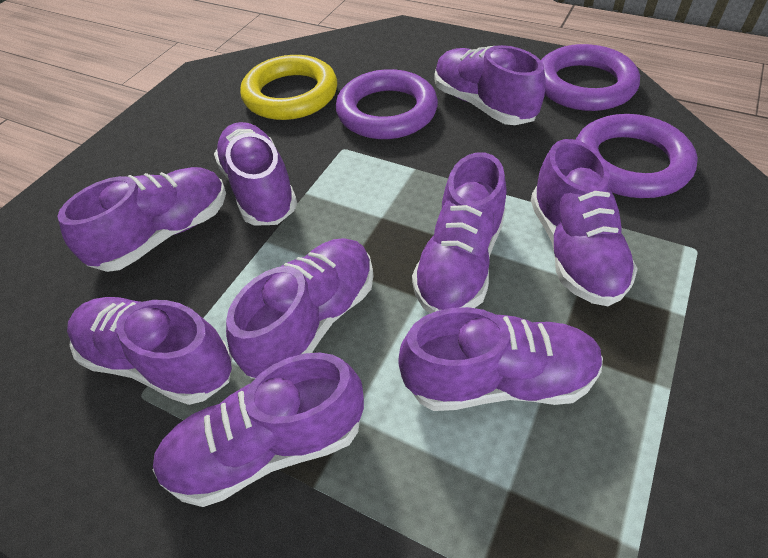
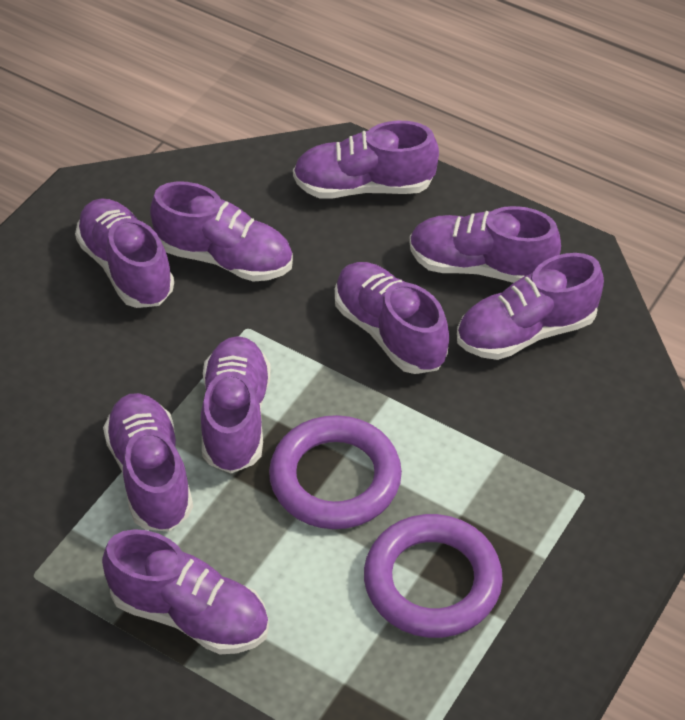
purple ring: 3 -> 2
yellow ring: 1 -> 0

